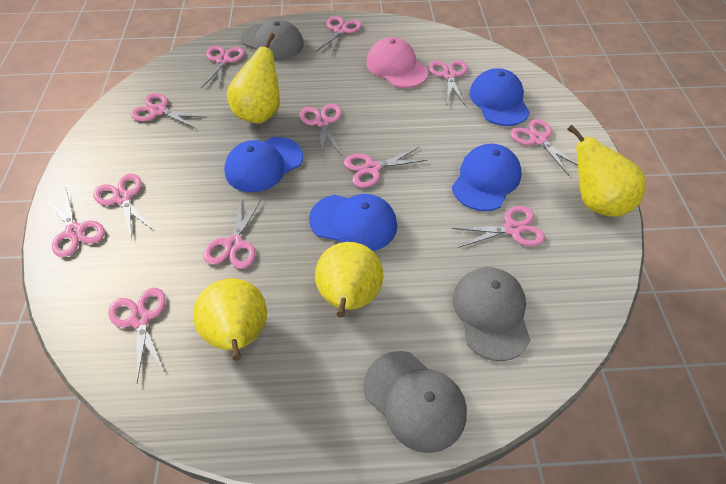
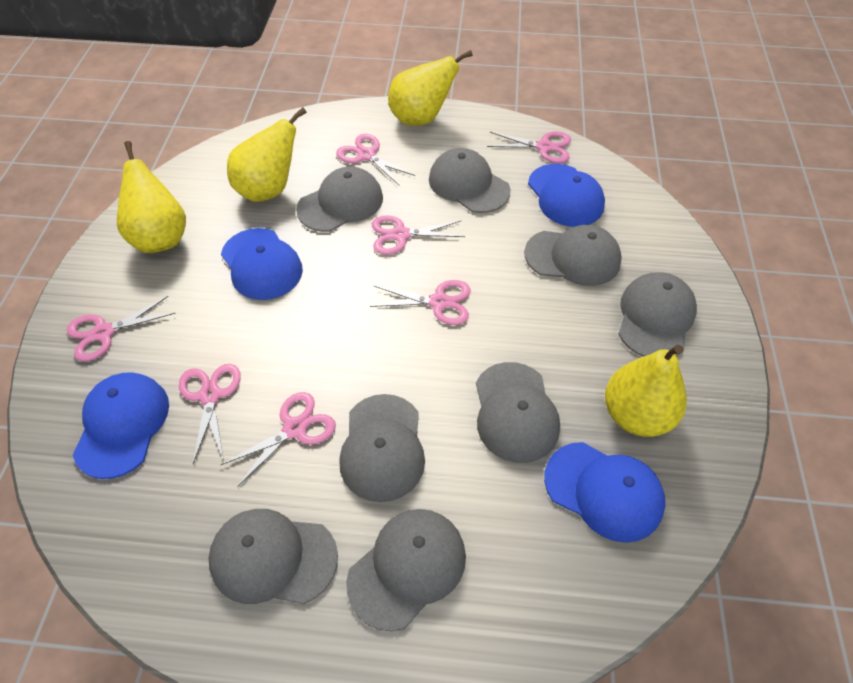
grey cap: 3 -> 8
pink cap: 1 -> 0
pink scissors: 12 -> 7

